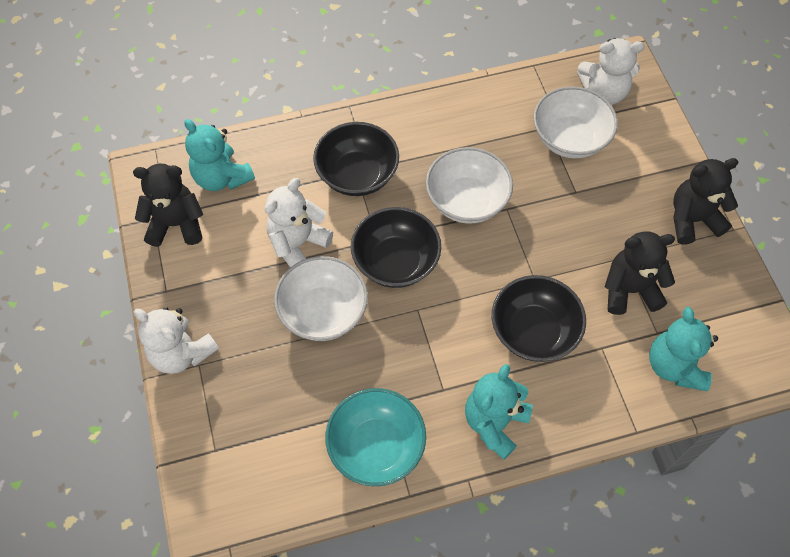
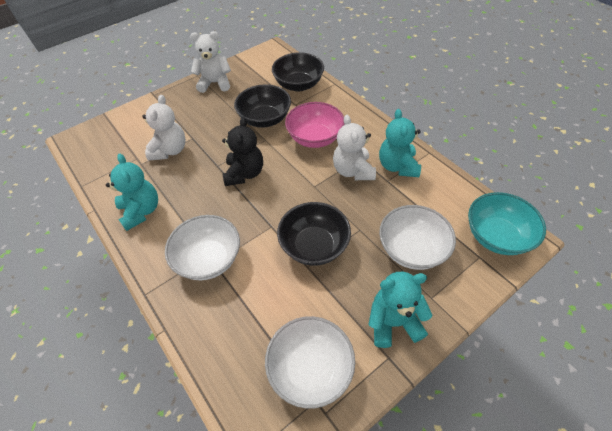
black teddy bear: 3 -> 1
pink bowl: 0 -> 1

